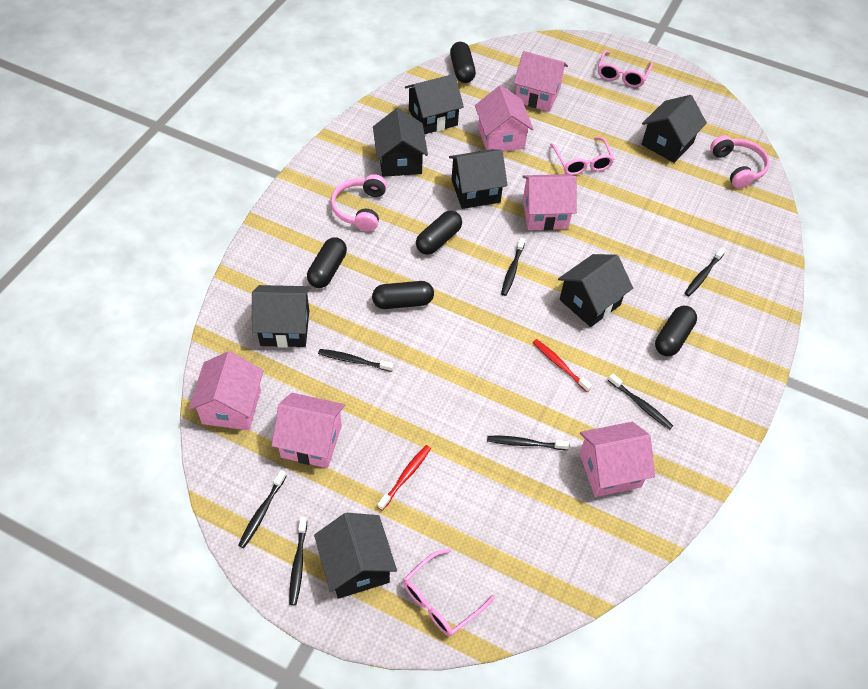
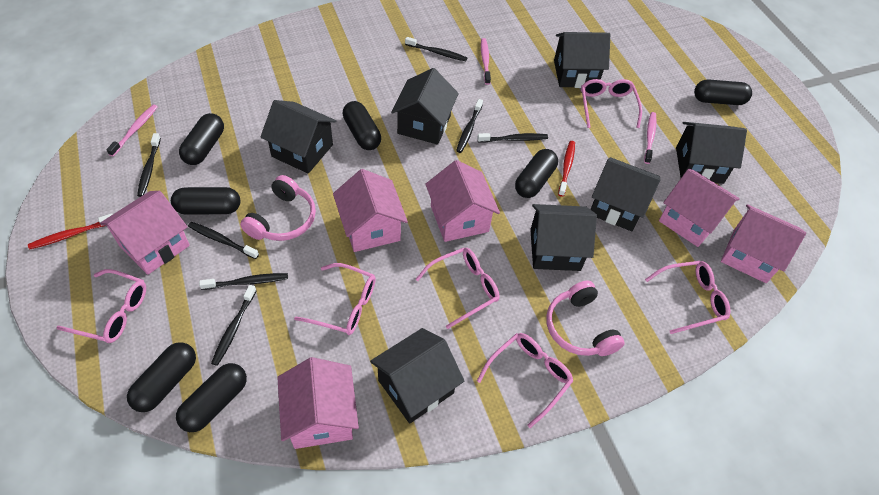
black capsule: 5 -> 7
pink glasses: 3 -> 6
pink toothbrush: 0 -> 3

